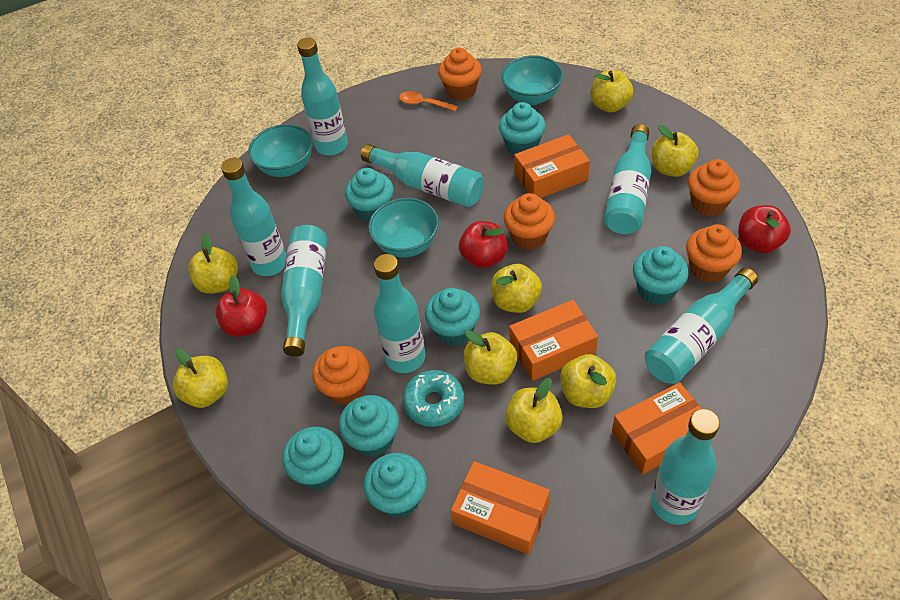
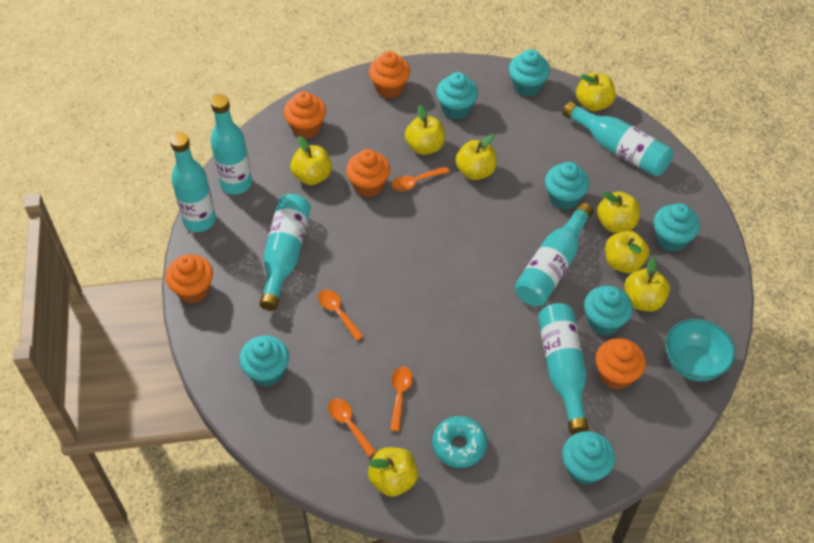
orange box: 4 -> 0
orange spoon: 1 -> 4
red apple: 3 -> 0
turquoise bottle: 8 -> 6
turquoise bowl: 3 -> 1

